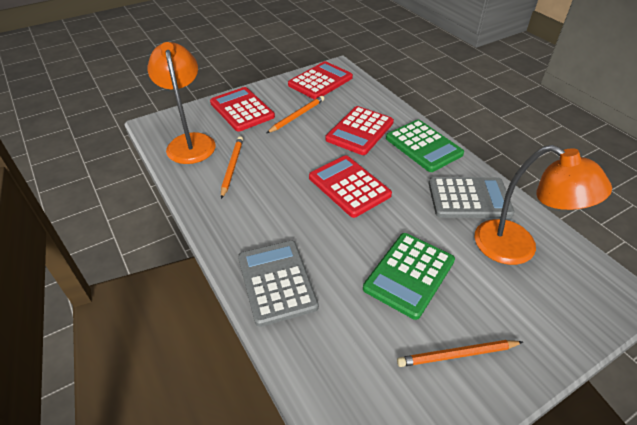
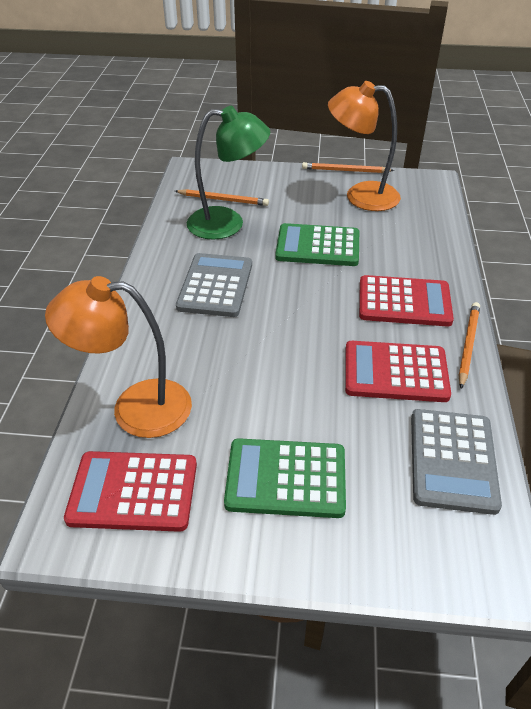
green lamp: 0 -> 1
red calculator: 4 -> 3

